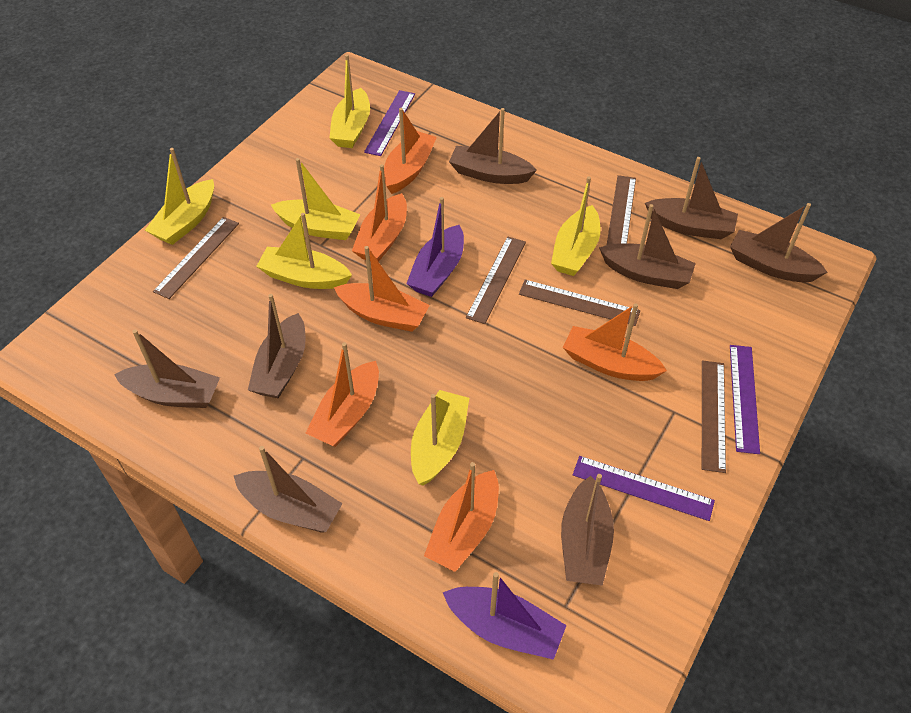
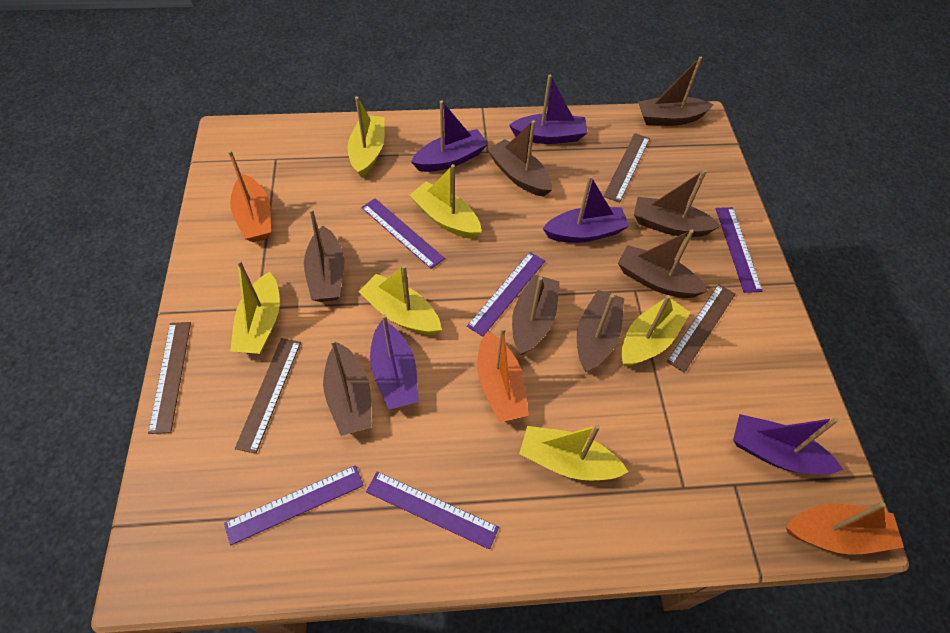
brown ruler: 5 -> 4
orange boat: 6 -> 3
purple boat: 2 -> 5
purple ruler: 3 -> 5

